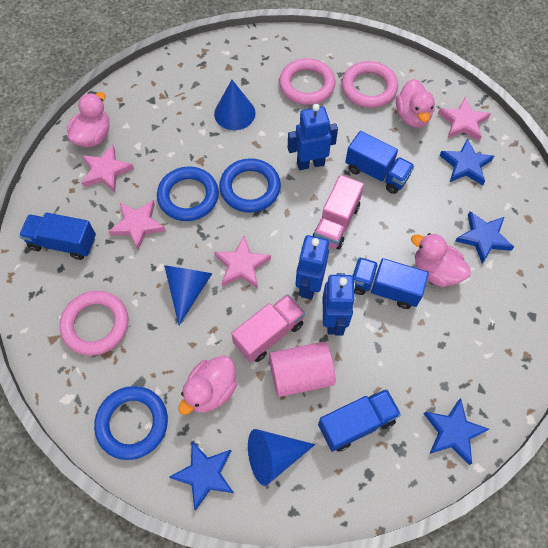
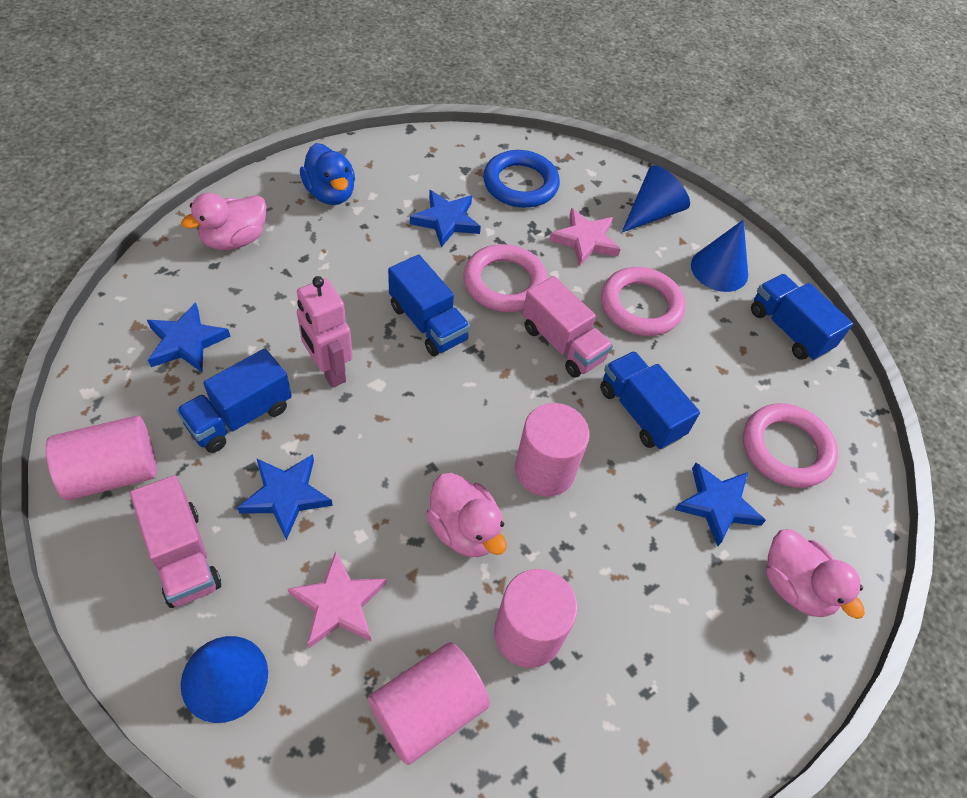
blue duck: 0 -> 1
blue ring: 3 -> 1
blue robot: 3 -> 0
pink cylinder: 1 -> 4
pink duck: 4 -> 3
pink robot: 0 -> 1
pink star: 4 -> 2

